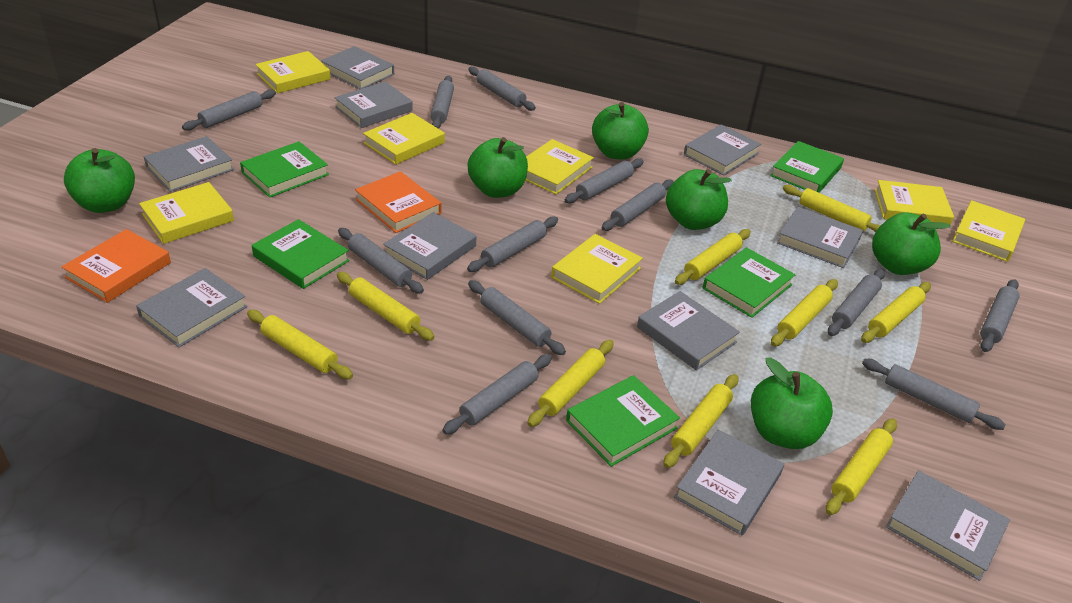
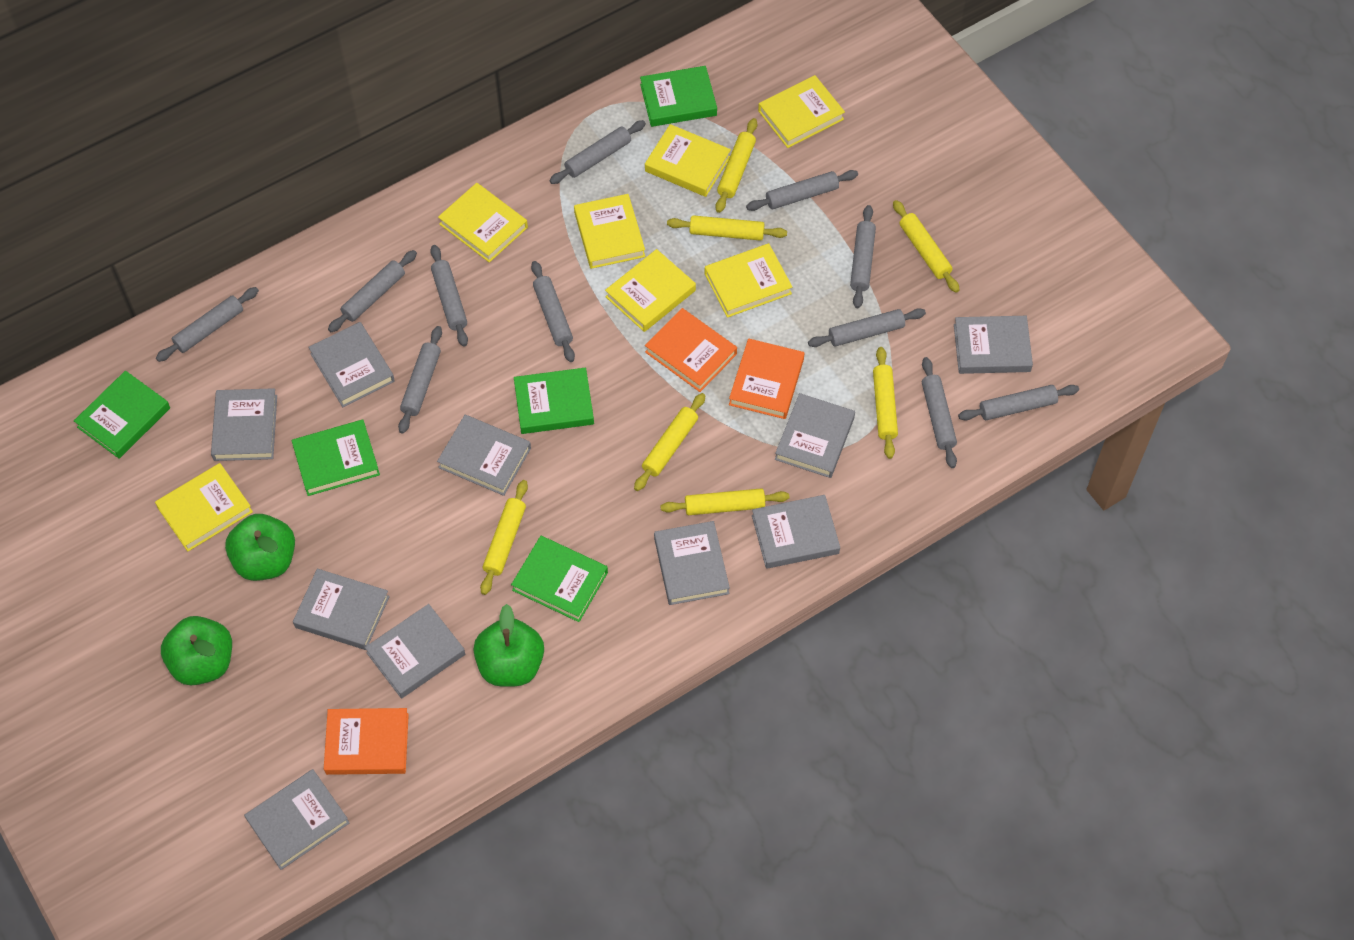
green apple: 6 -> 3
grey rolling pin: 12 -> 11
orange book: 2 -> 3
yellow rolling pin: 9 -> 7

